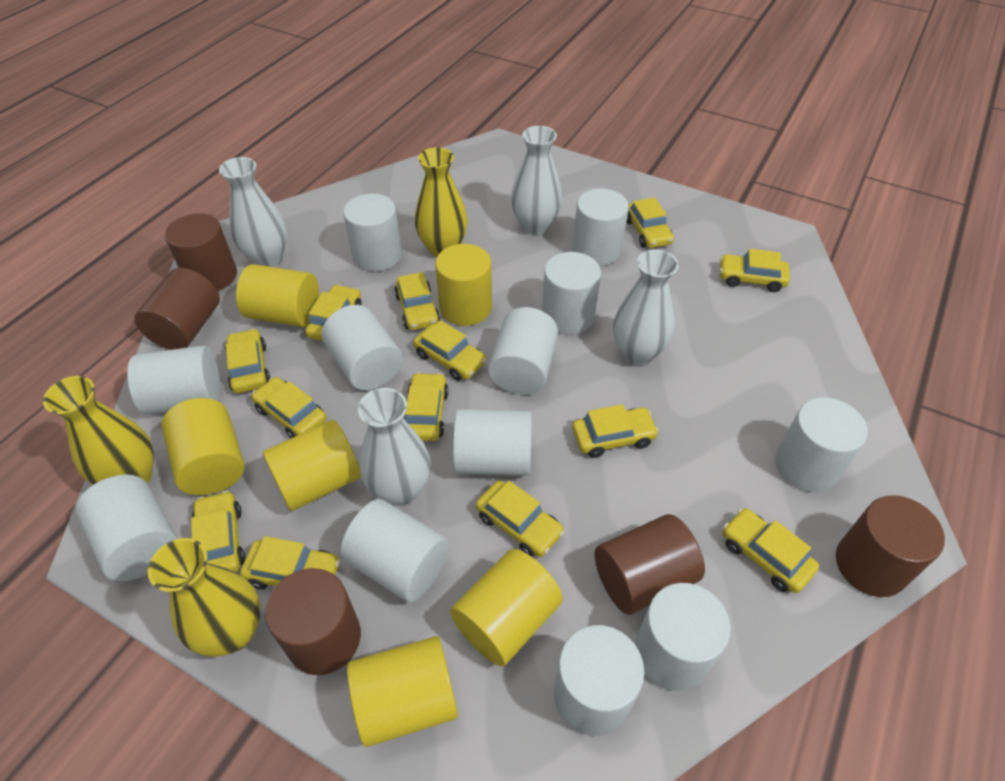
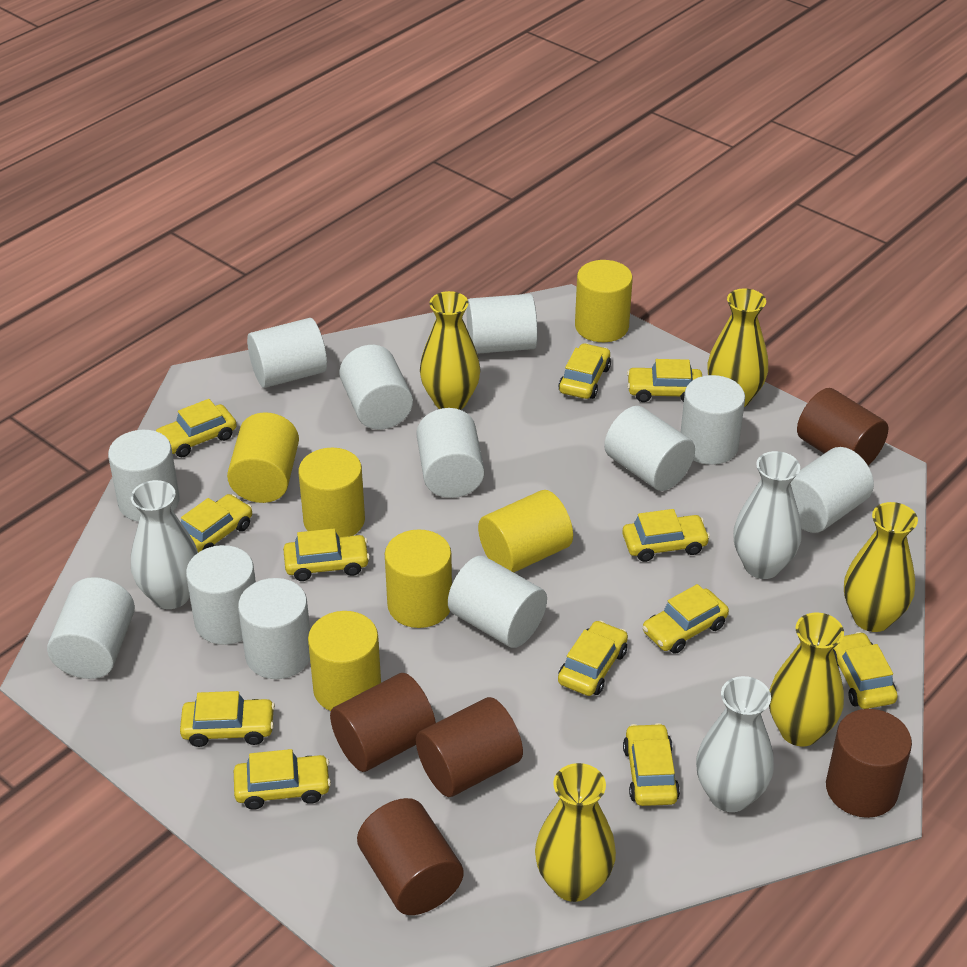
white vase: 4 -> 3
yellow car: 13 -> 12
yellow vase: 3 -> 5

